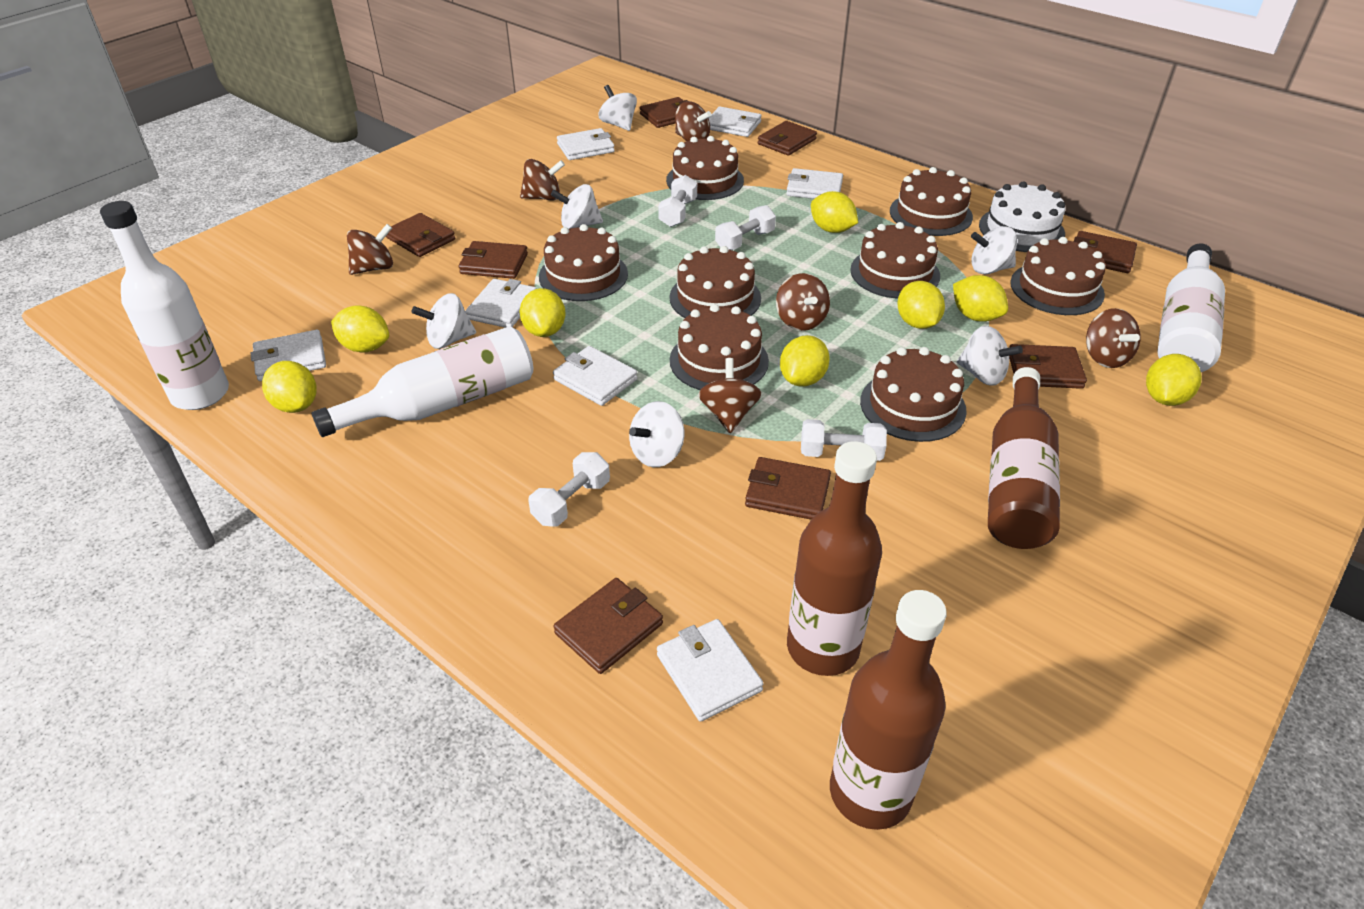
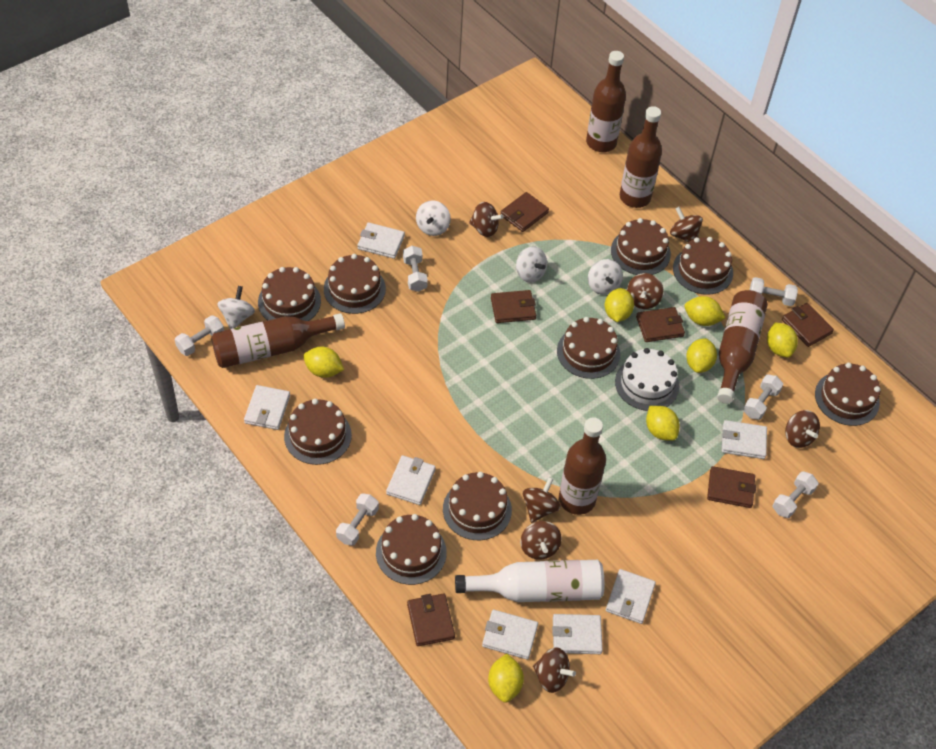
brown bottle: 3 -> 5
brown cake: 8 -> 9
brown spinning top: 6 -> 7
brown wallet: 8 -> 6
white bottle: 3 -> 1
white dumbbell: 4 -> 6
white spinning top: 6 -> 4
yellow lemon: 8 -> 7

